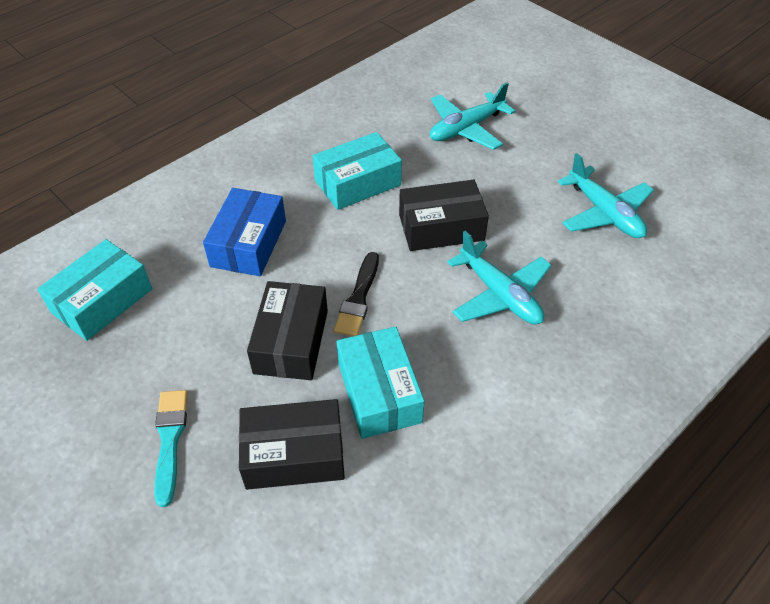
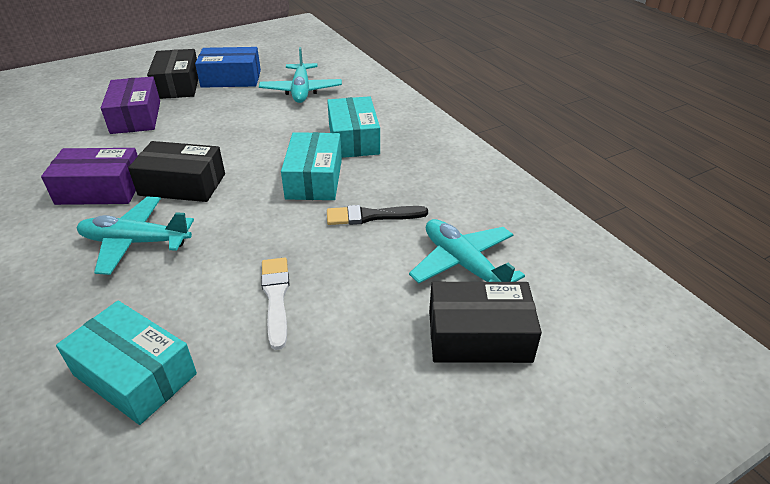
purple box: 0 -> 2
turquoise brush: 1 -> 0
white brush: 0 -> 1

